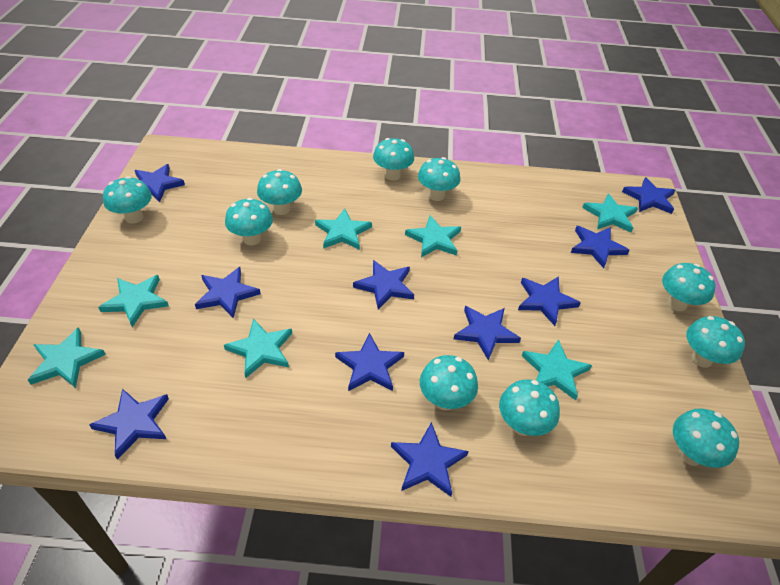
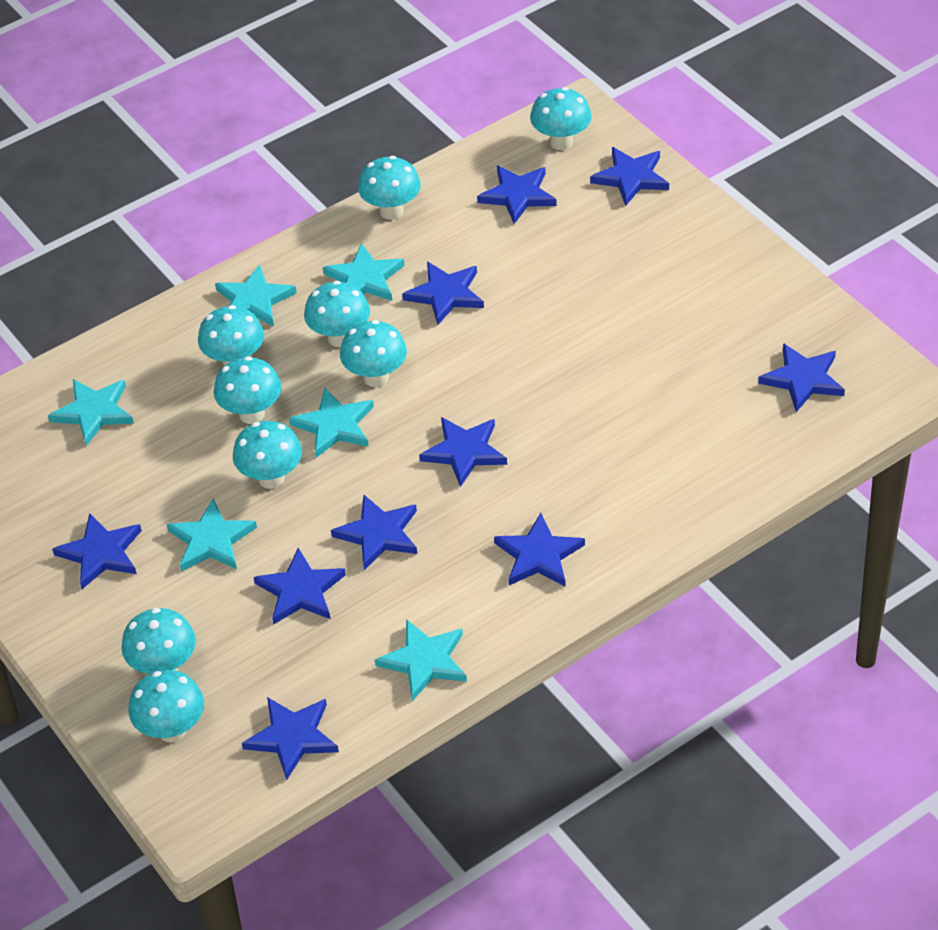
turquoise mushroom: 10 -> 9
turquoise star: 7 -> 6

